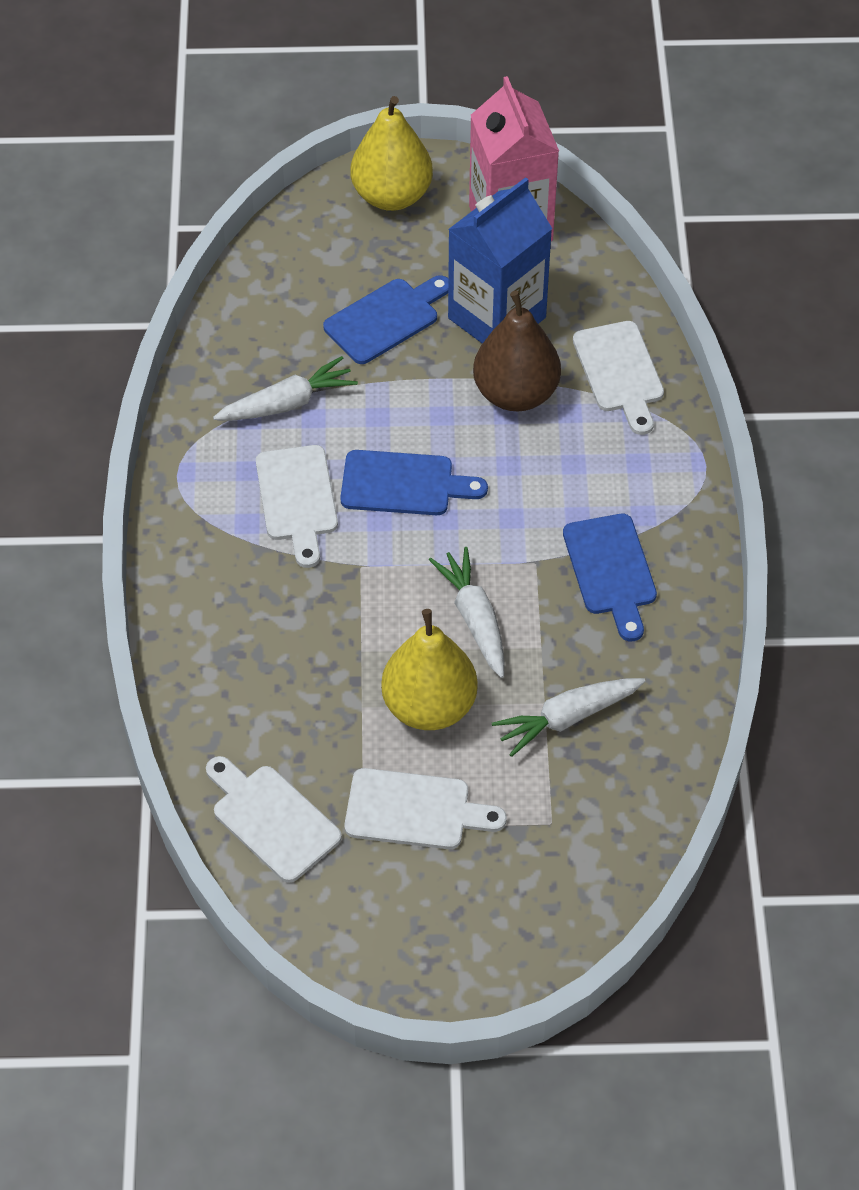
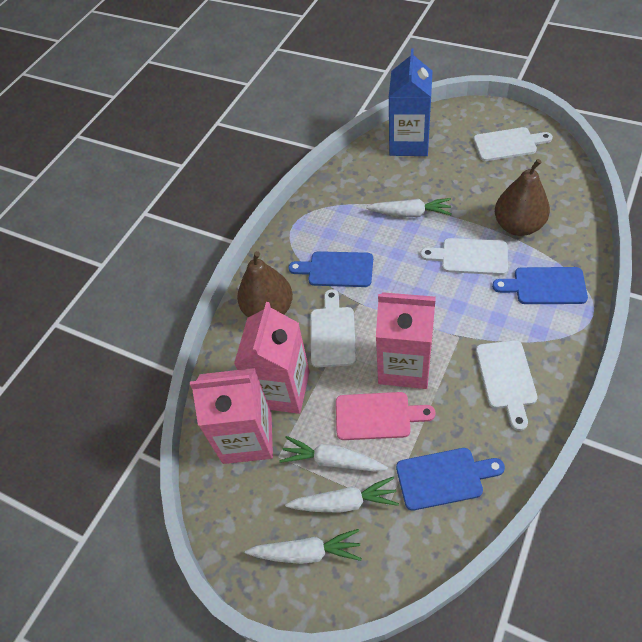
brown pear: 1 -> 2
pink carton: 1 -> 3
pink cutting board: 0 -> 1
white carrot: 3 -> 4
yellow pear: 2 -> 0

